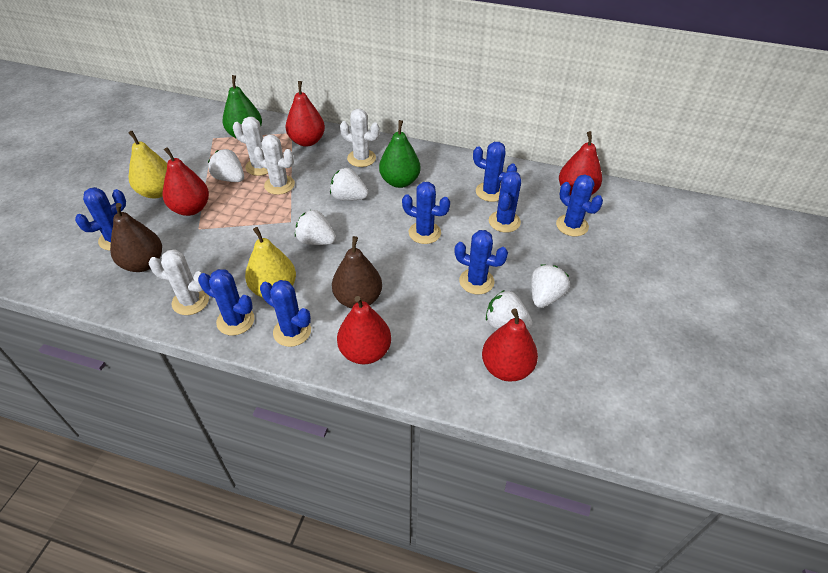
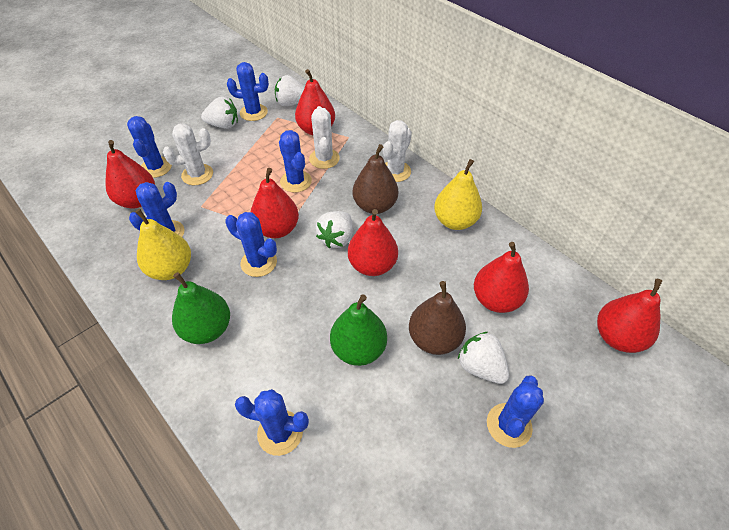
blue cactus: 8 -> 7
red pear: 5 -> 6
white cactus: 4 -> 3
white strawberry: 5 -> 4

